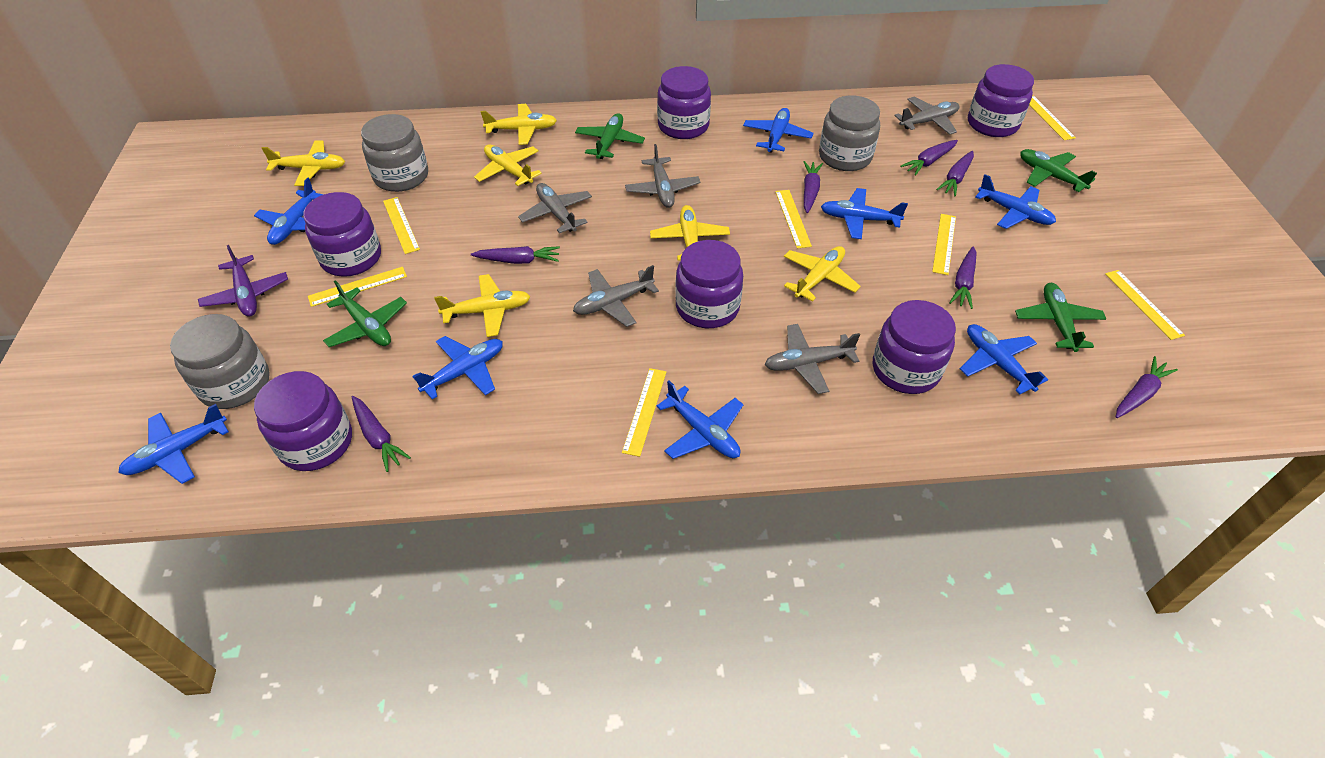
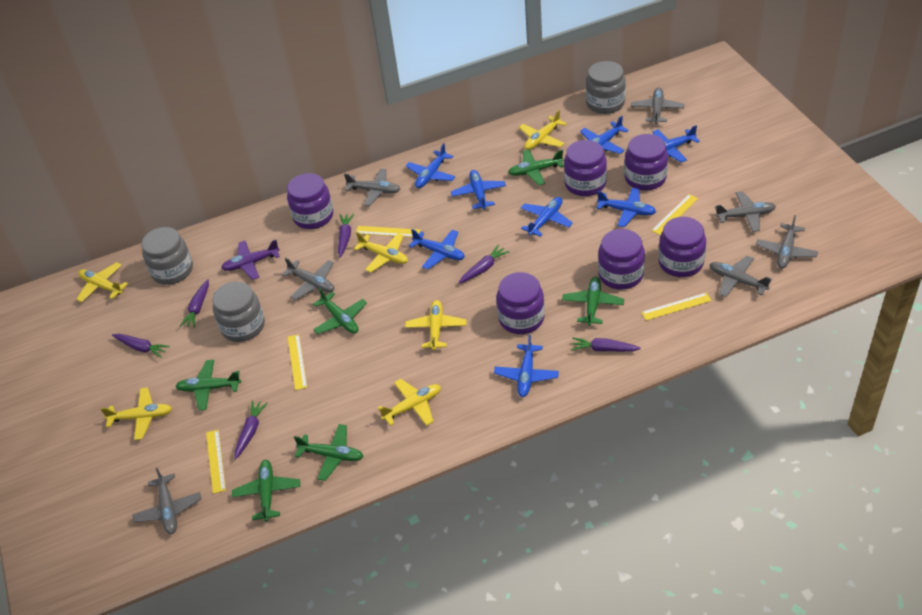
green plane: 4 -> 6
grey plane: 5 -> 7
purple carrot: 7 -> 6
yellow ruler: 7 -> 5

